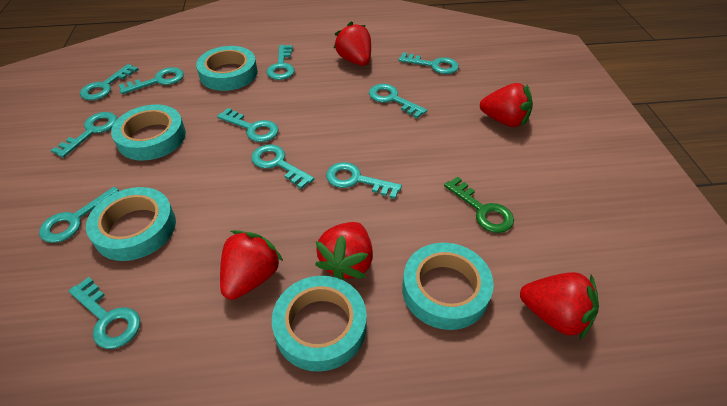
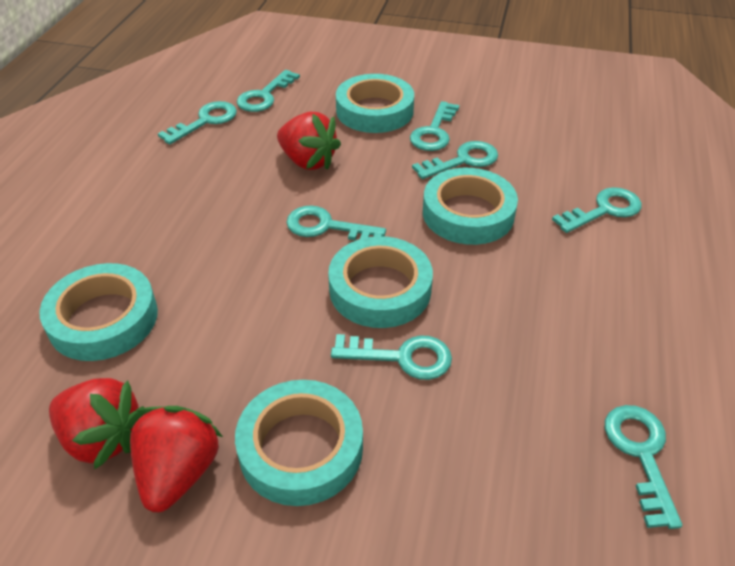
green key: 1 -> 0
red strawberry: 5 -> 3
turquoise key: 11 -> 8

